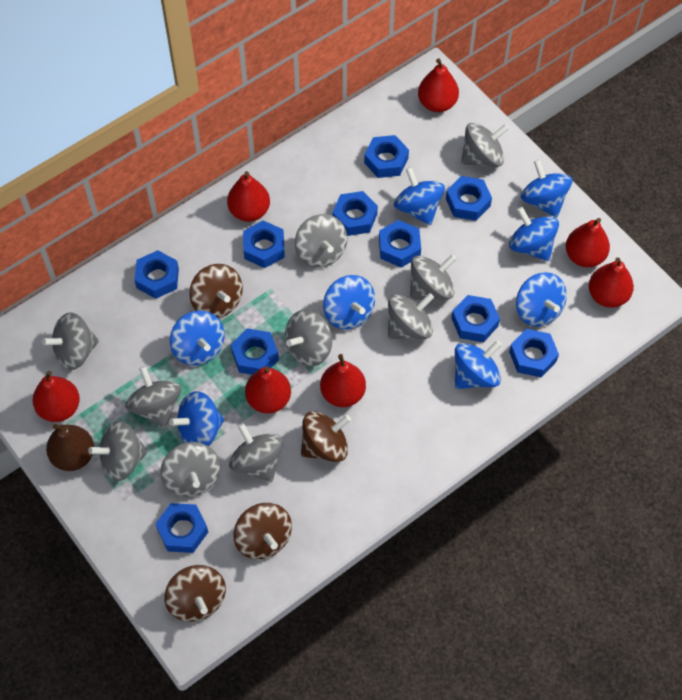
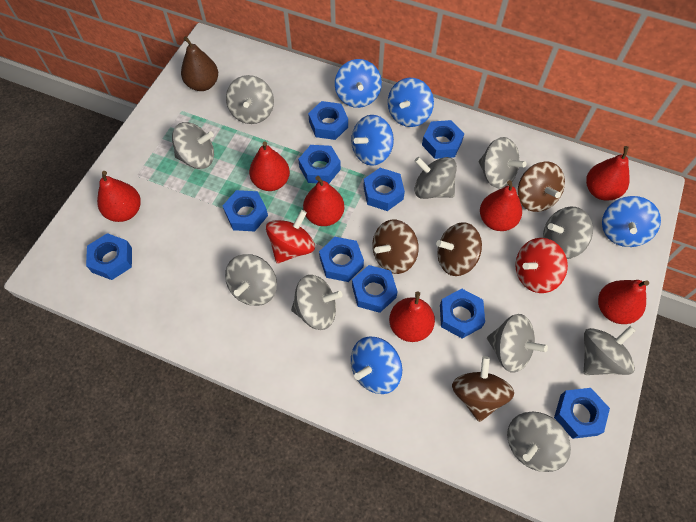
blue spinning top: 8 -> 5
red spinning top: 0 -> 2

